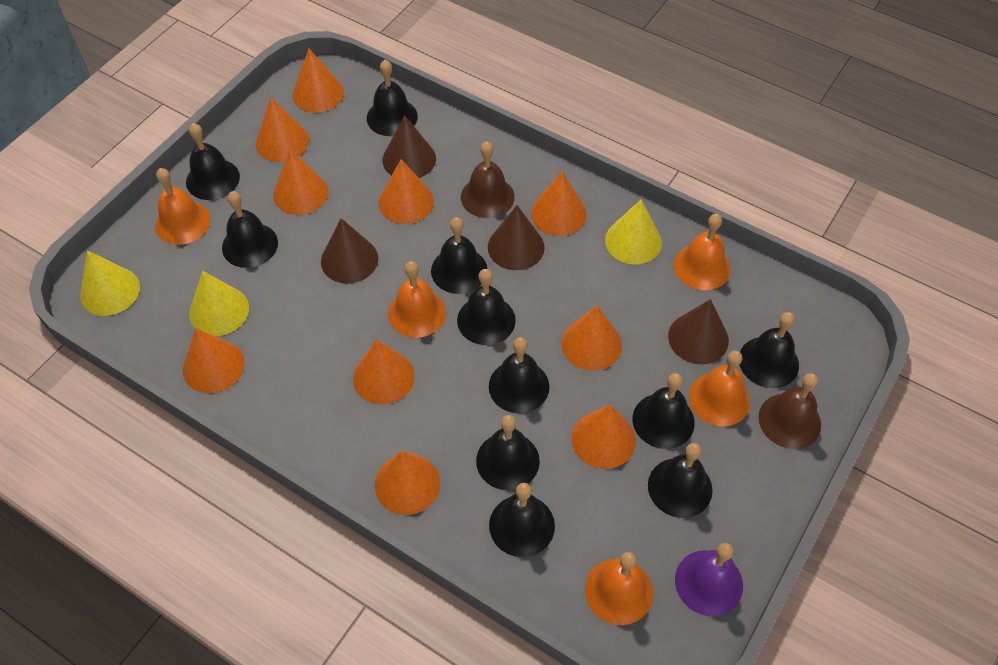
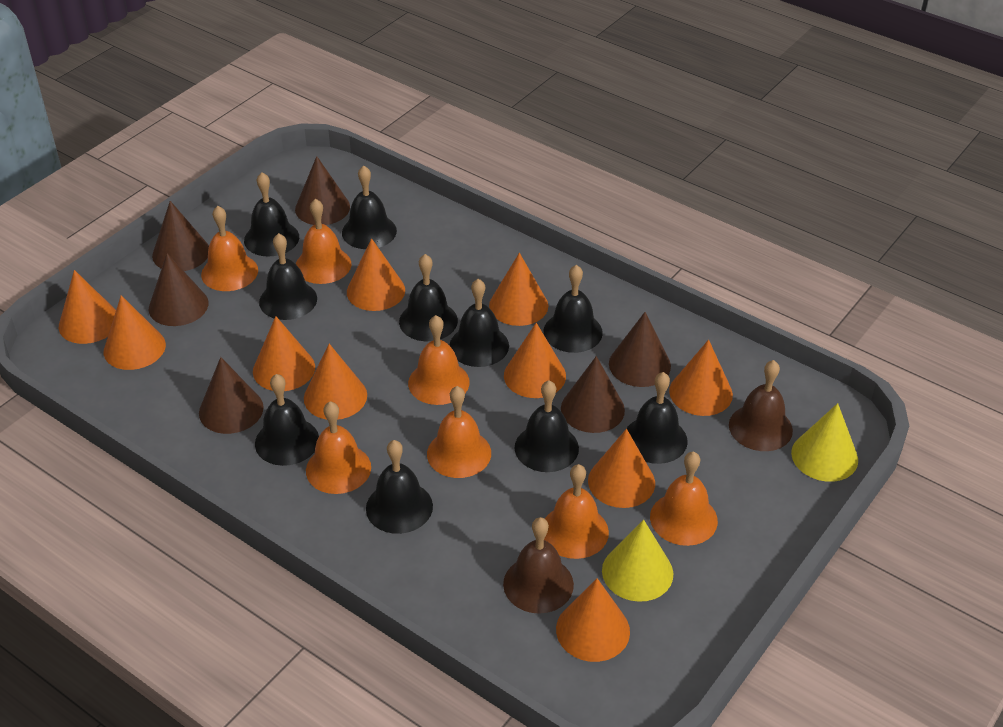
black bell: 11 -> 10
brown cone: 4 -> 6
orange bell: 5 -> 7
purple bell: 1 -> 0
yellow cone: 3 -> 2

